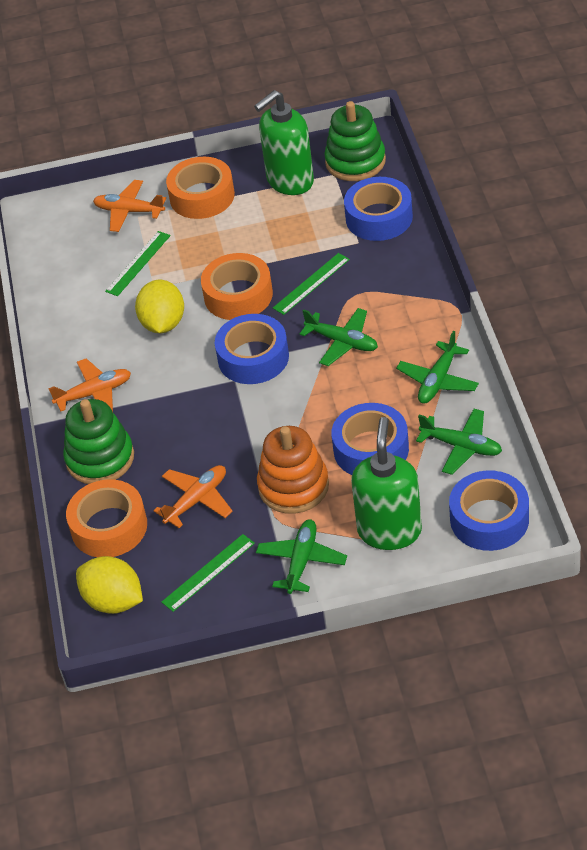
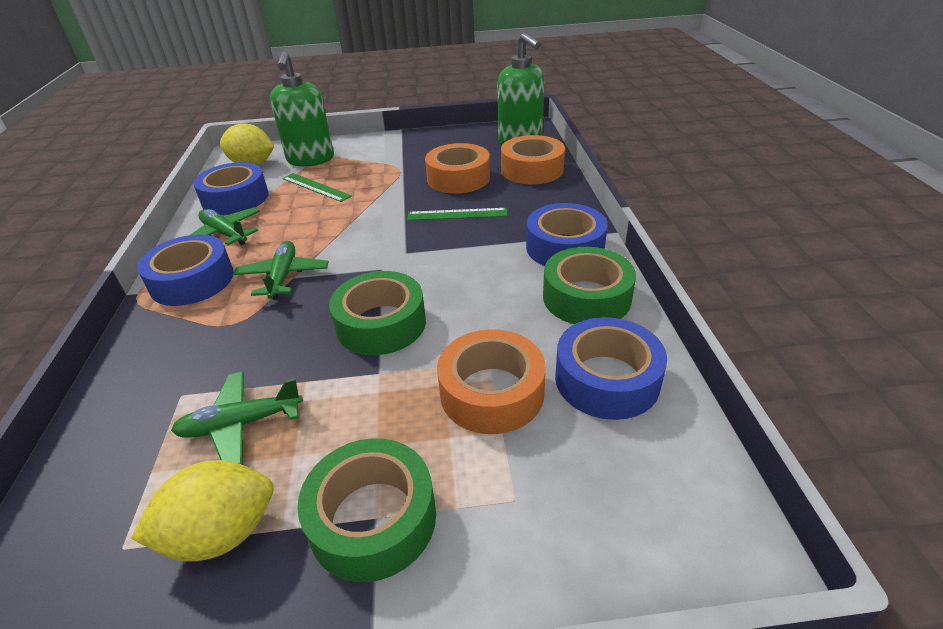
green plane: 4 -> 3
green ruler: 3 -> 2
green stacking toy: 2 -> 0
green tape: 0 -> 3
orange plane: 3 -> 0
orange stacking toy: 1 -> 0

